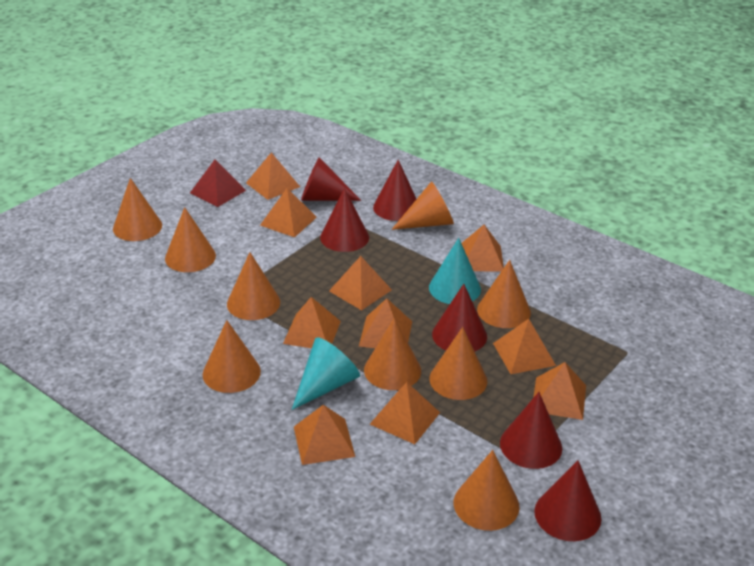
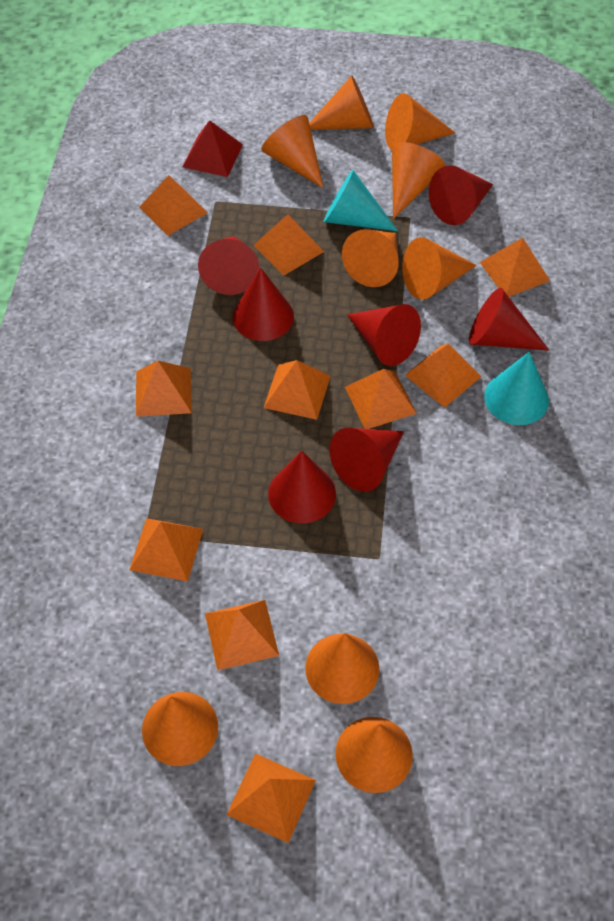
red cone: 6 -> 7

